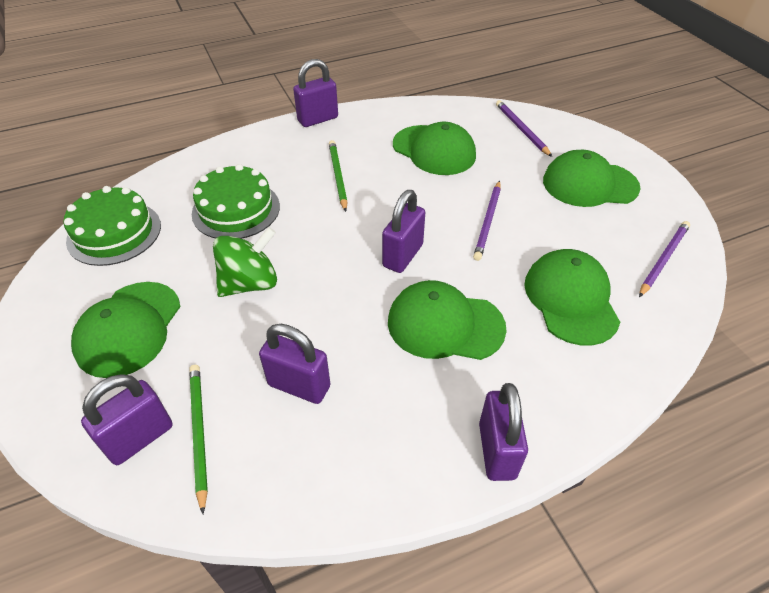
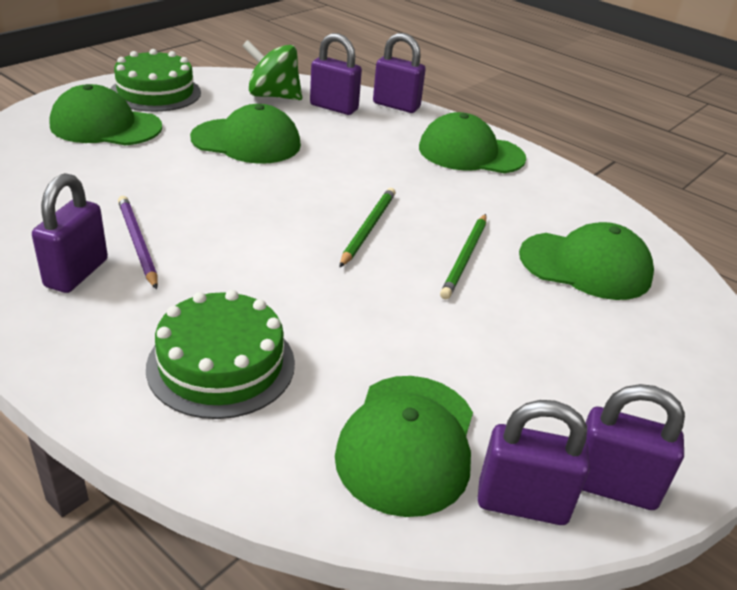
purple pencil: 3 -> 1

